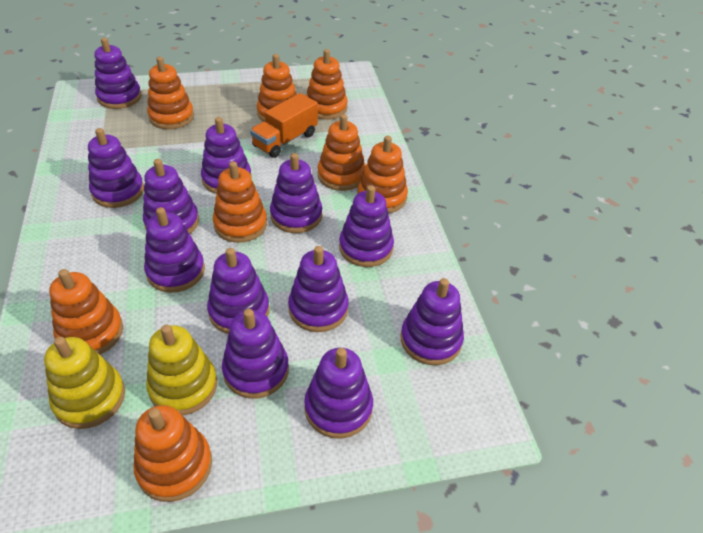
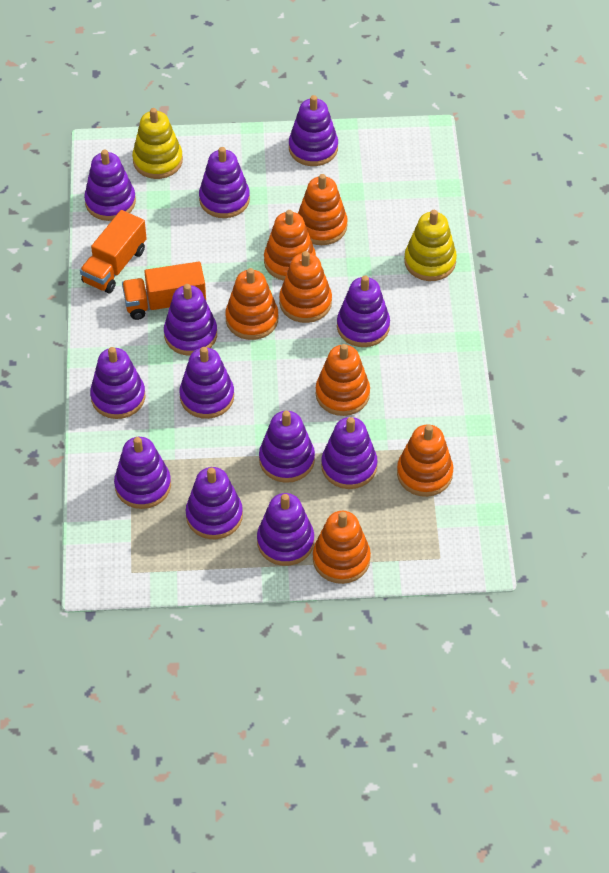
orange stacking toy: 8 -> 7
orange truck: 1 -> 2

